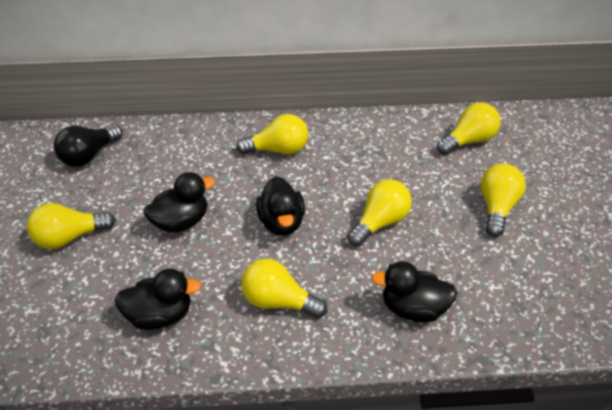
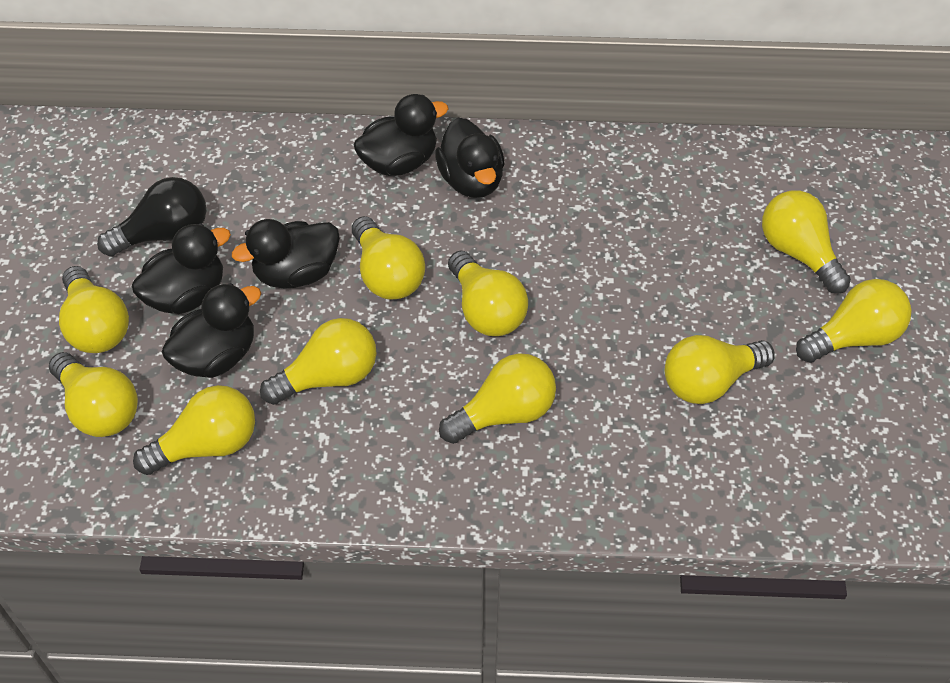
black duck: 4 -> 5
yellow light bulb: 6 -> 10

